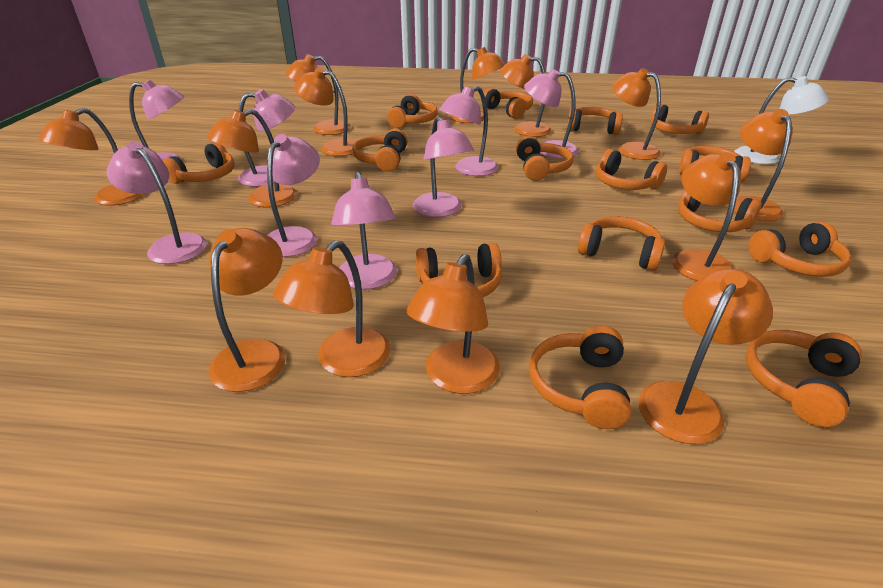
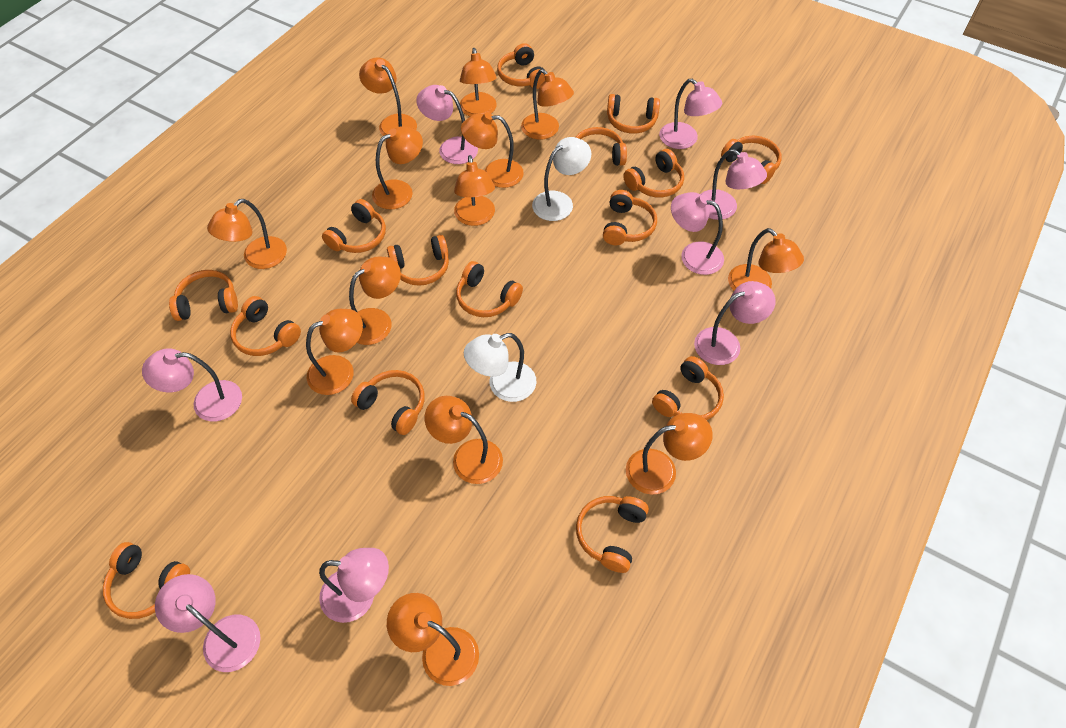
white lamp: 1 -> 2

